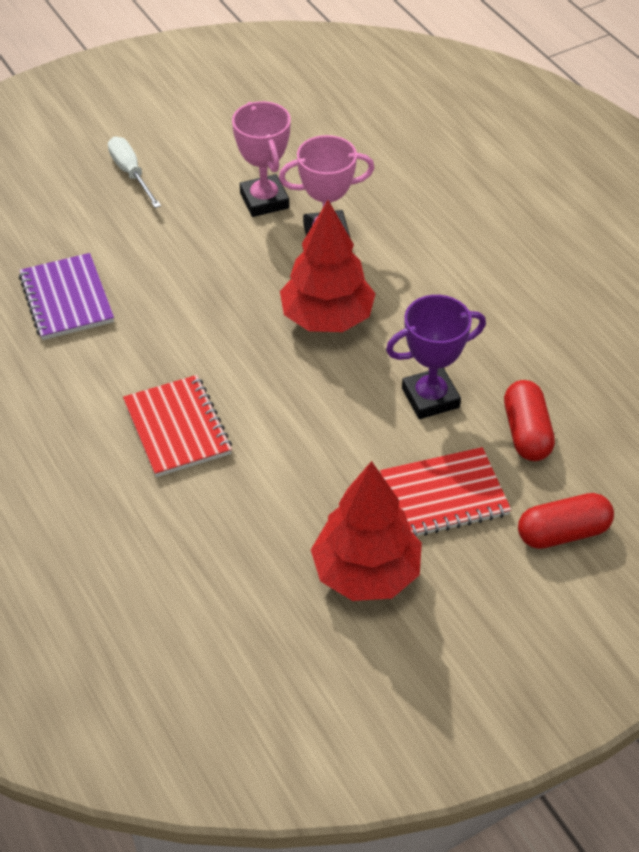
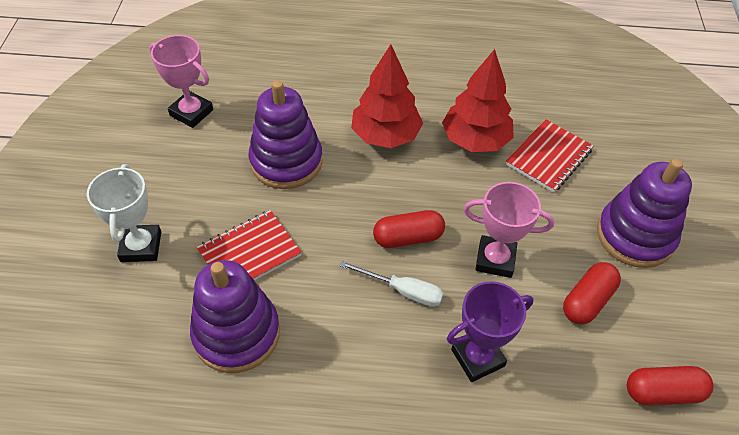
purple notebook: 1 -> 0
purple stacking toy: 0 -> 3
red capsule: 2 -> 3
white trophy: 0 -> 1

